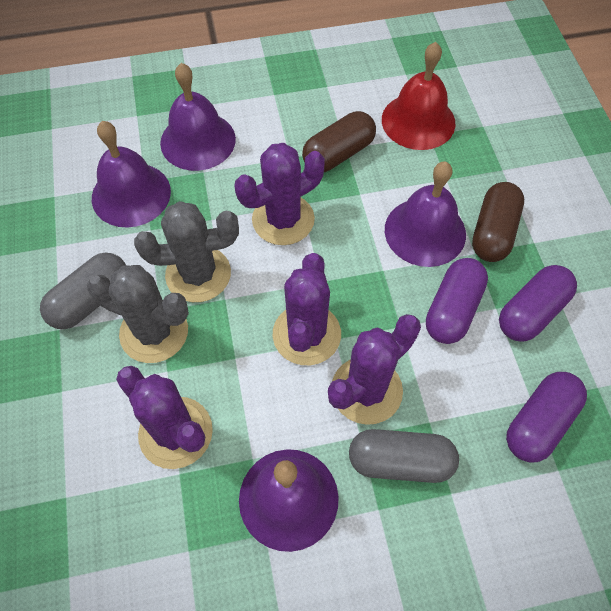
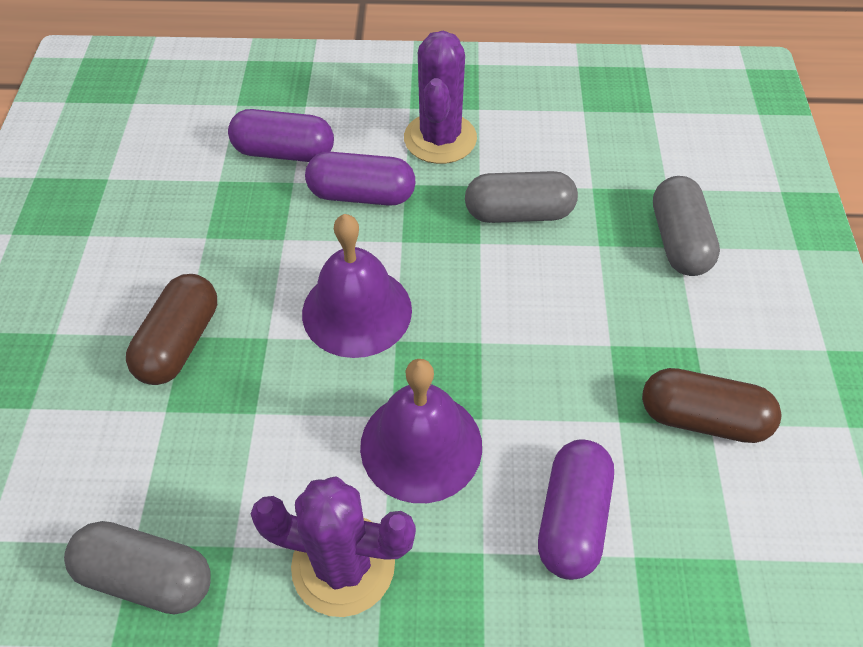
grey cactus: 2 -> 0
grey capsule: 2 -> 3
purple bell: 4 -> 2
purple cactus: 4 -> 2
red bell: 1 -> 0

